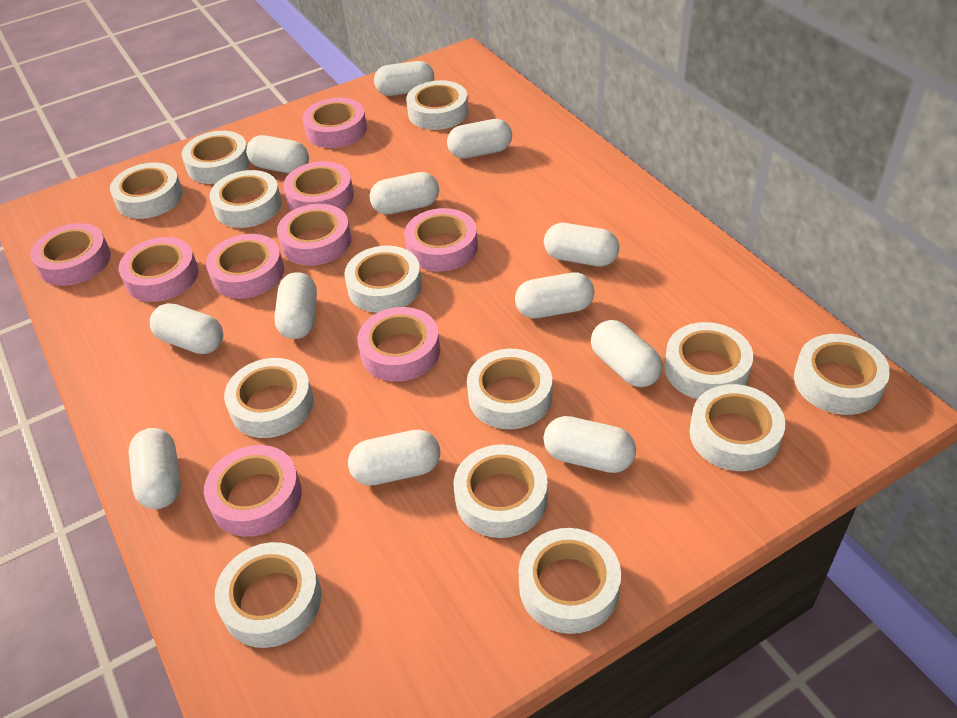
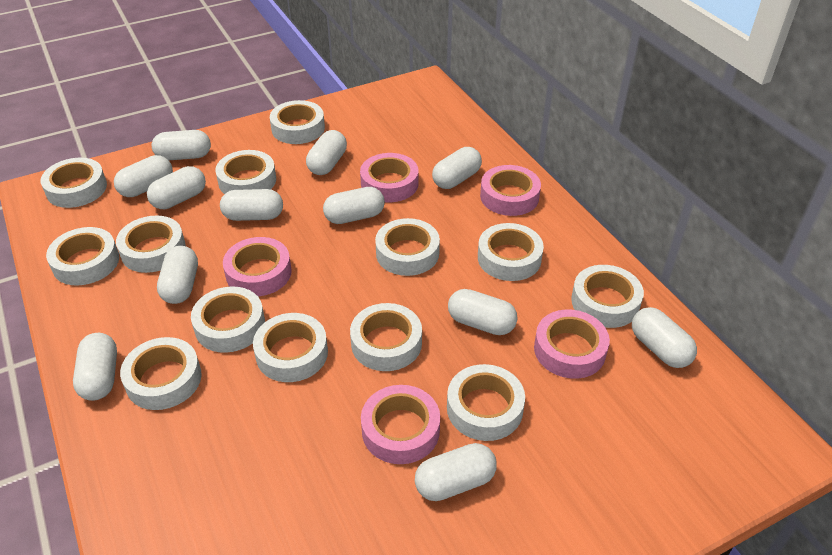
pink tape: 9 -> 5

